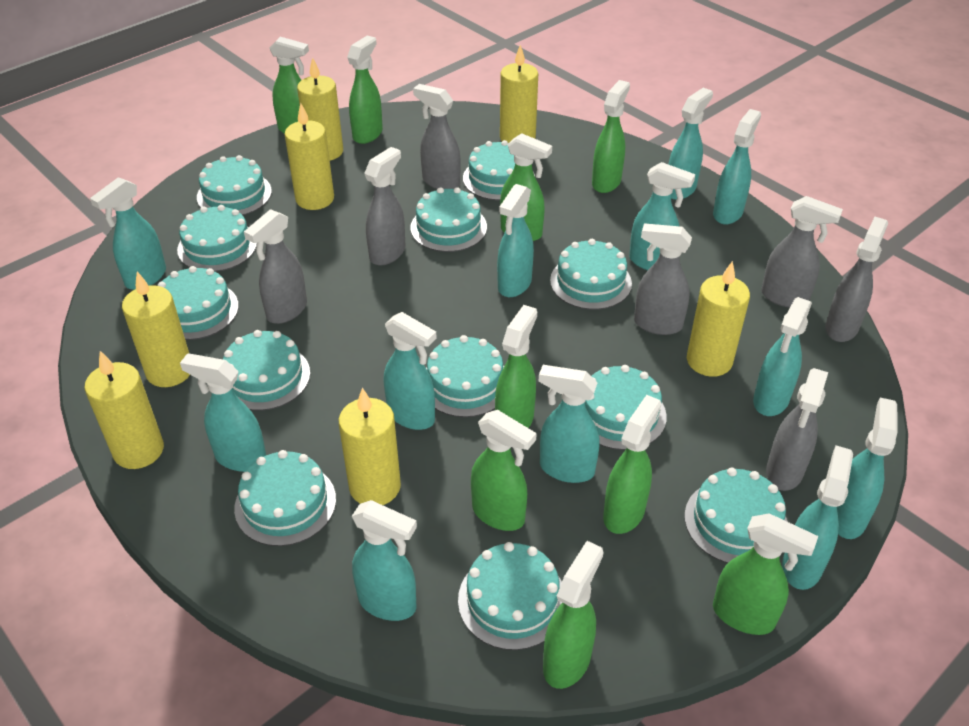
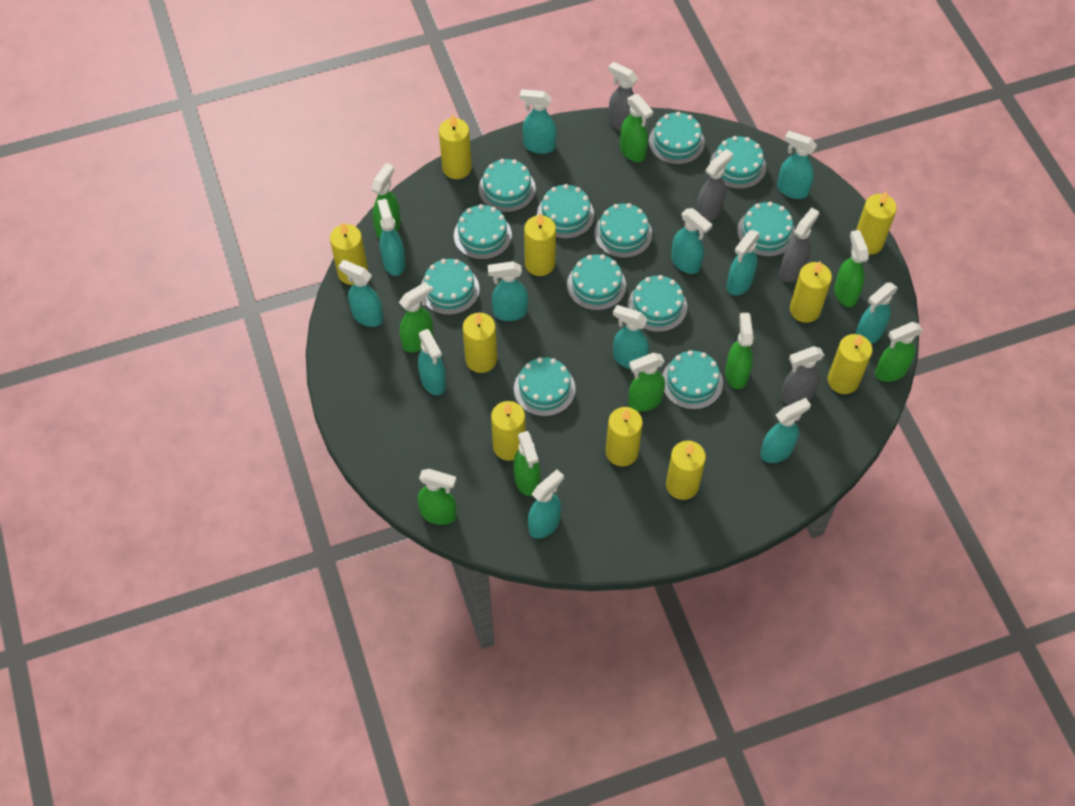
grey spray bottle: 7 -> 4
yellow candle: 7 -> 10

